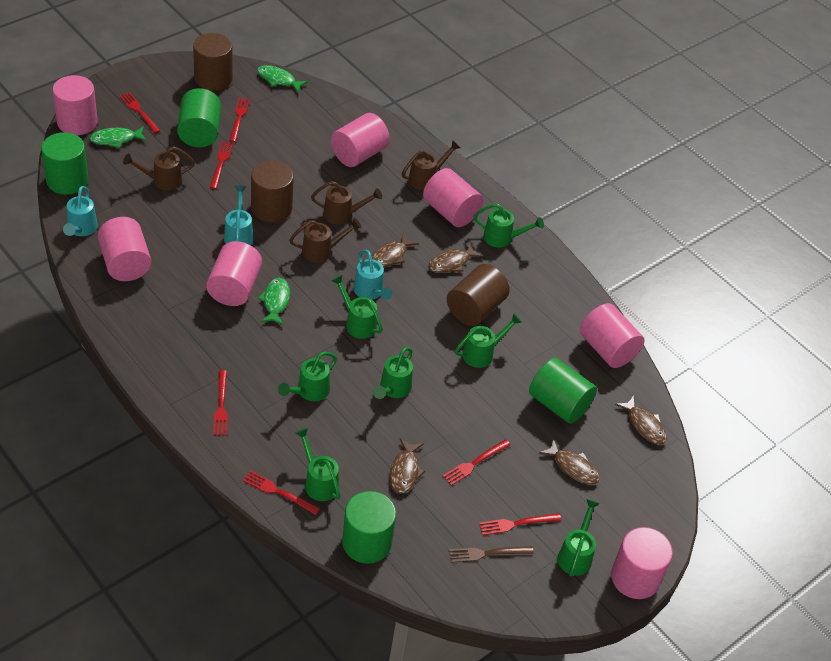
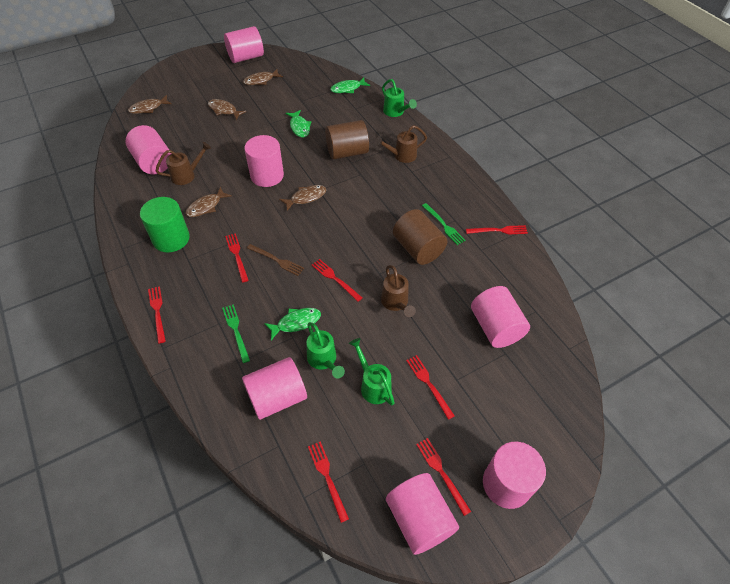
brown cylinder: 3 -> 2
brown watering can: 4 -> 3
green cylinder: 4 -> 1
green fork: 0 -> 2
green watering can: 7 -> 3
turquoise watering can: 3 -> 0

